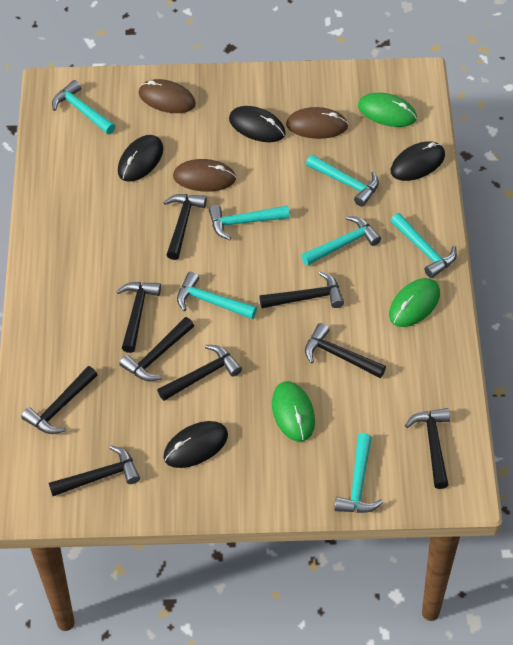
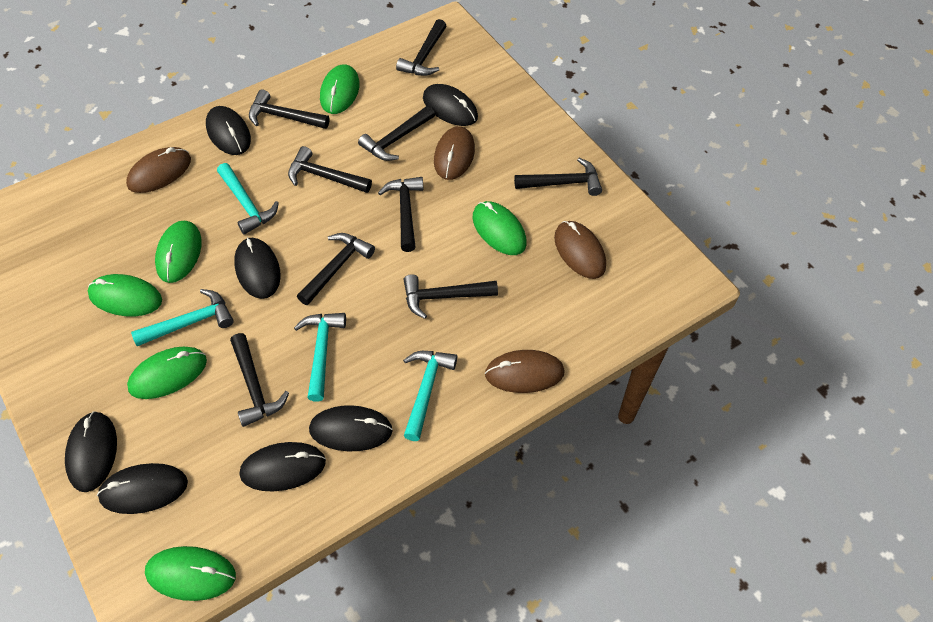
black mouse: 4 -> 7
brown mouse: 3 -> 4
green mouse: 3 -> 6
turquoise hammer: 7 -> 4

